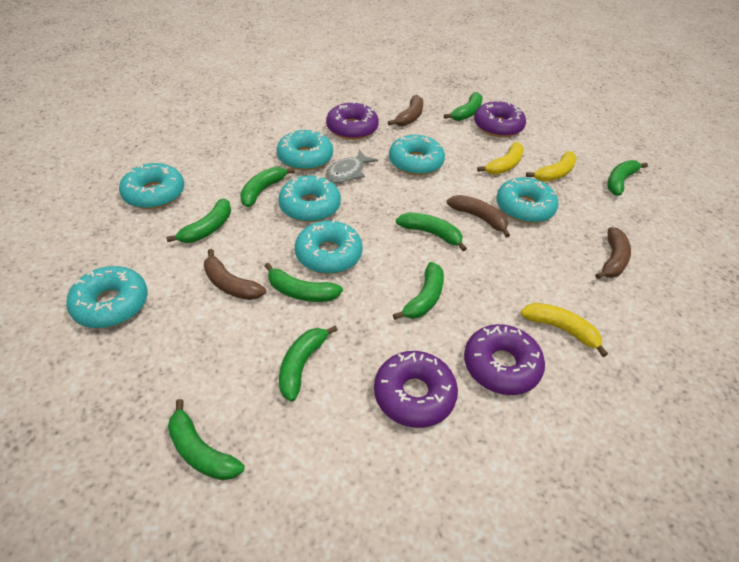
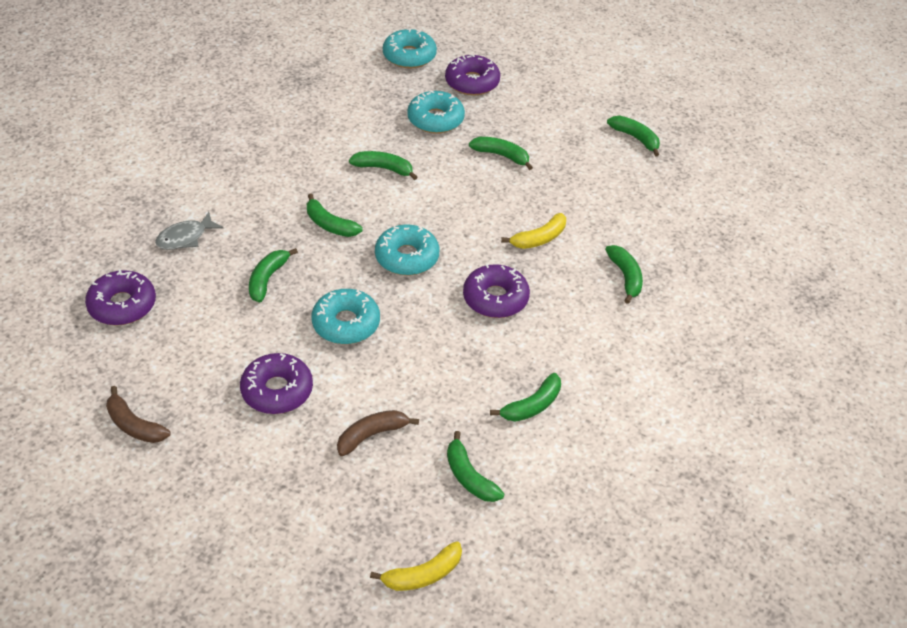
brown banana: 4 -> 2
green banana: 9 -> 8
turquoise donut: 7 -> 4
yellow banana: 3 -> 2

